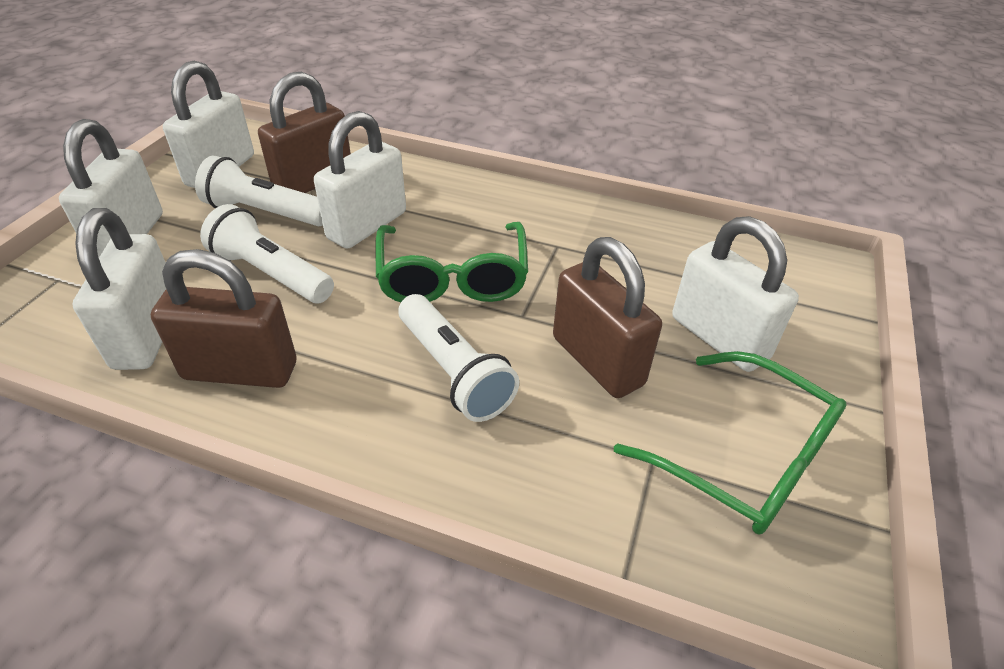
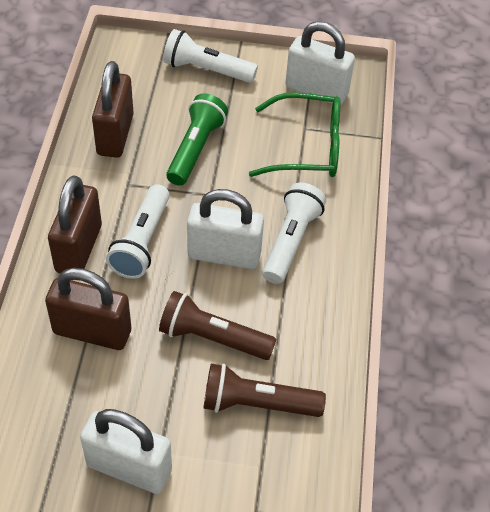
brown flashlight: 0 -> 2
green flashlight: 0 -> 1
green glasses: 2 -> 1
white padlock: 5 -> 3

